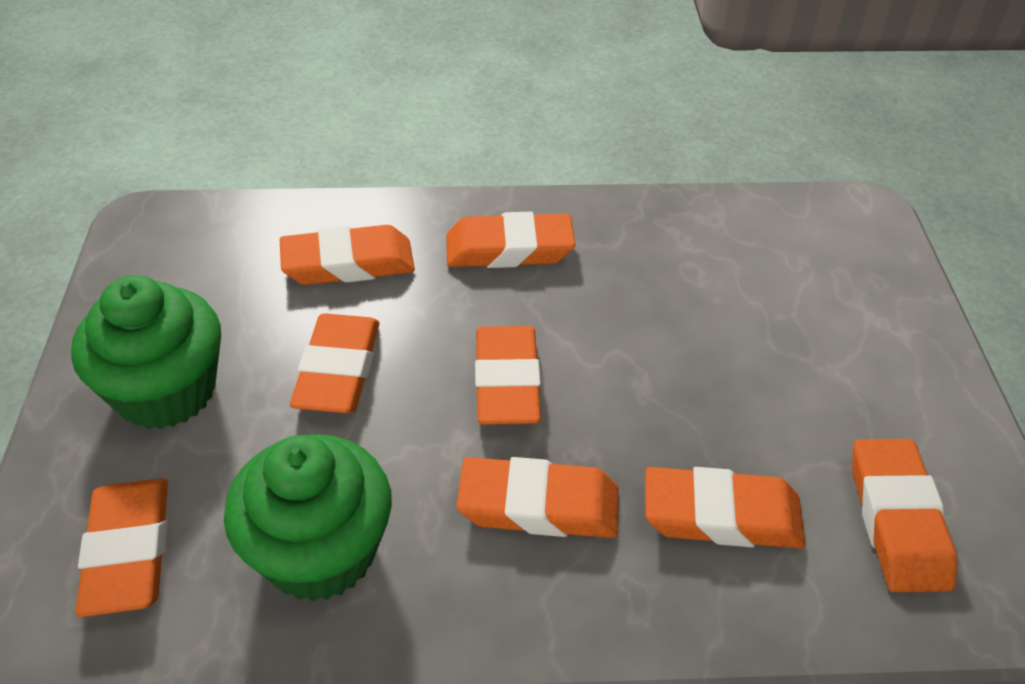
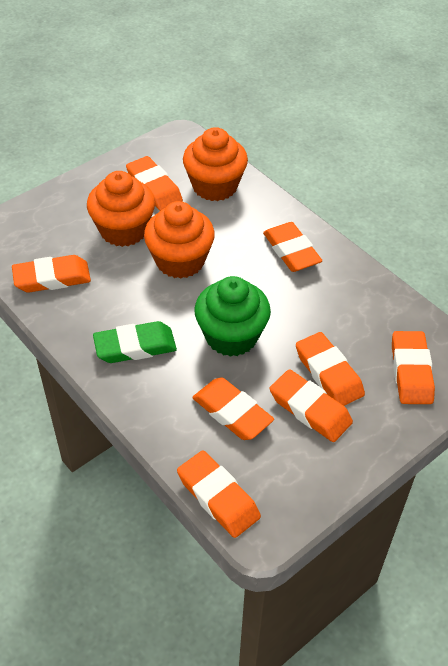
green cupcake: 2 -> 1
green eraser: 0 -> 1
orange cupcake: 0 -> 3

